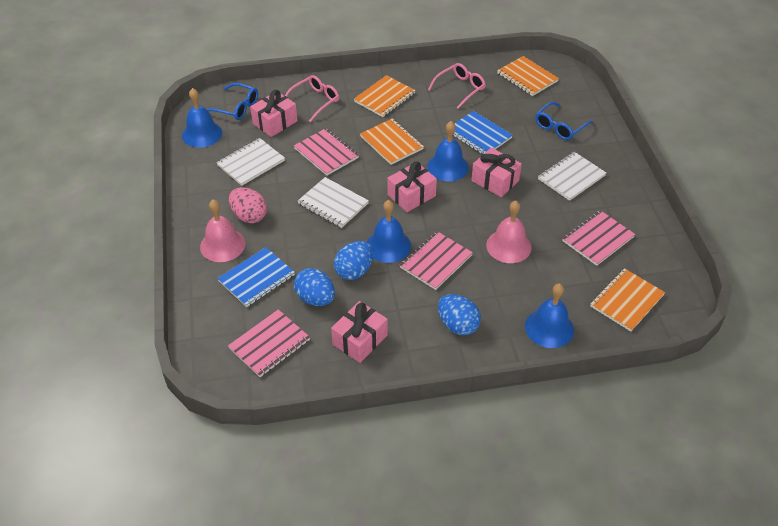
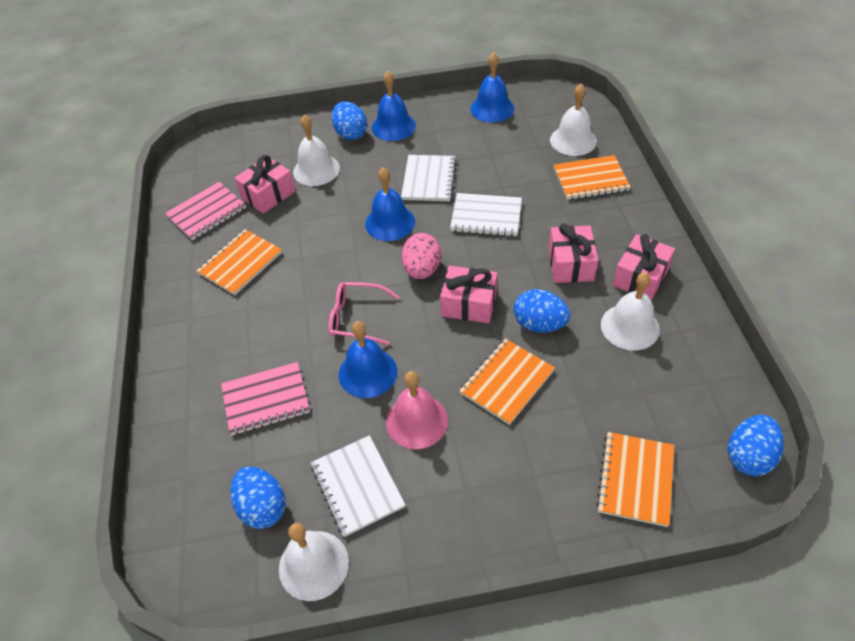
blue egg: 3 -> 4
blue glasses: 2 -> 0
blue notebook: 2 -> 0
pink bell: 2 -> 1
pink glasses: 2 -> 1
pink notebook: 4 -> 2
white bell: 0 -> 4

